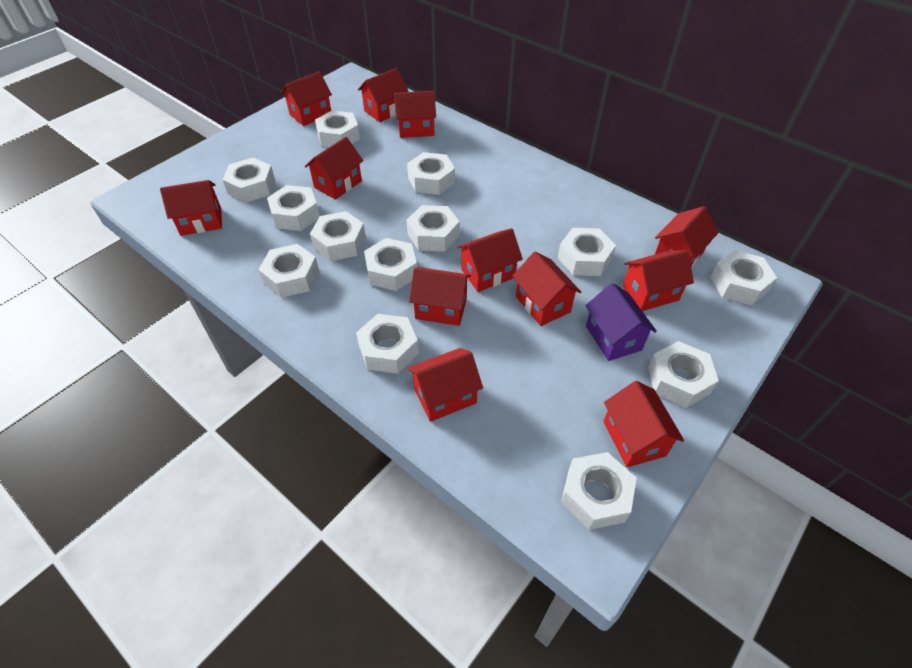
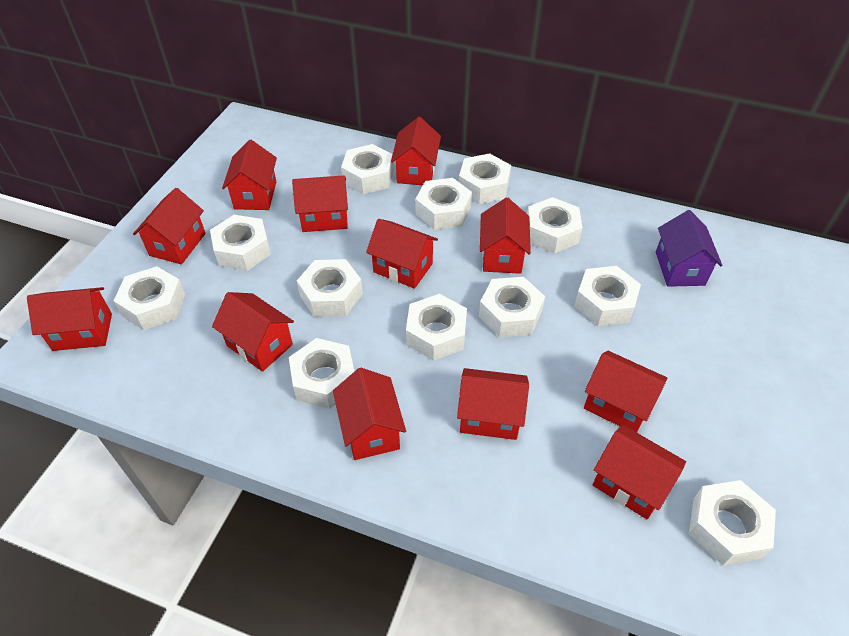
white nut: 13 -> 12

